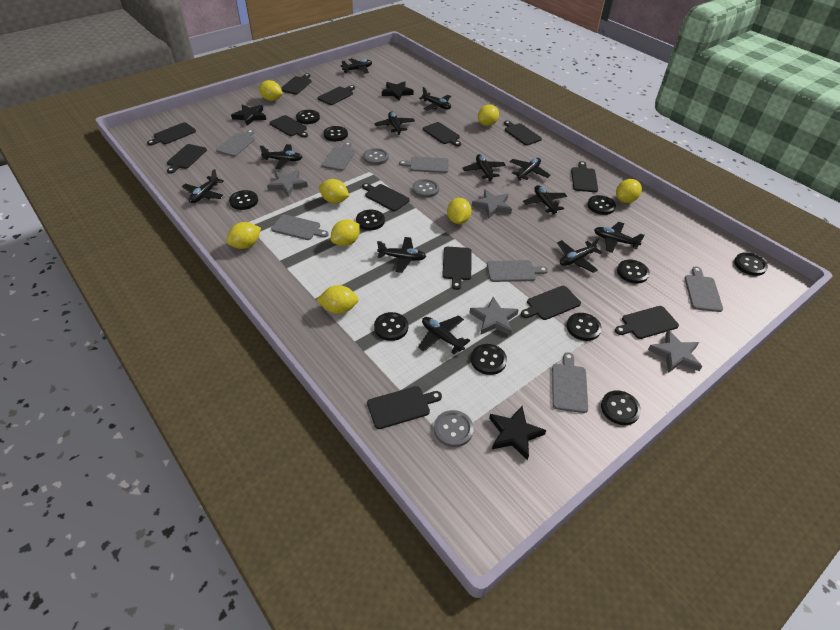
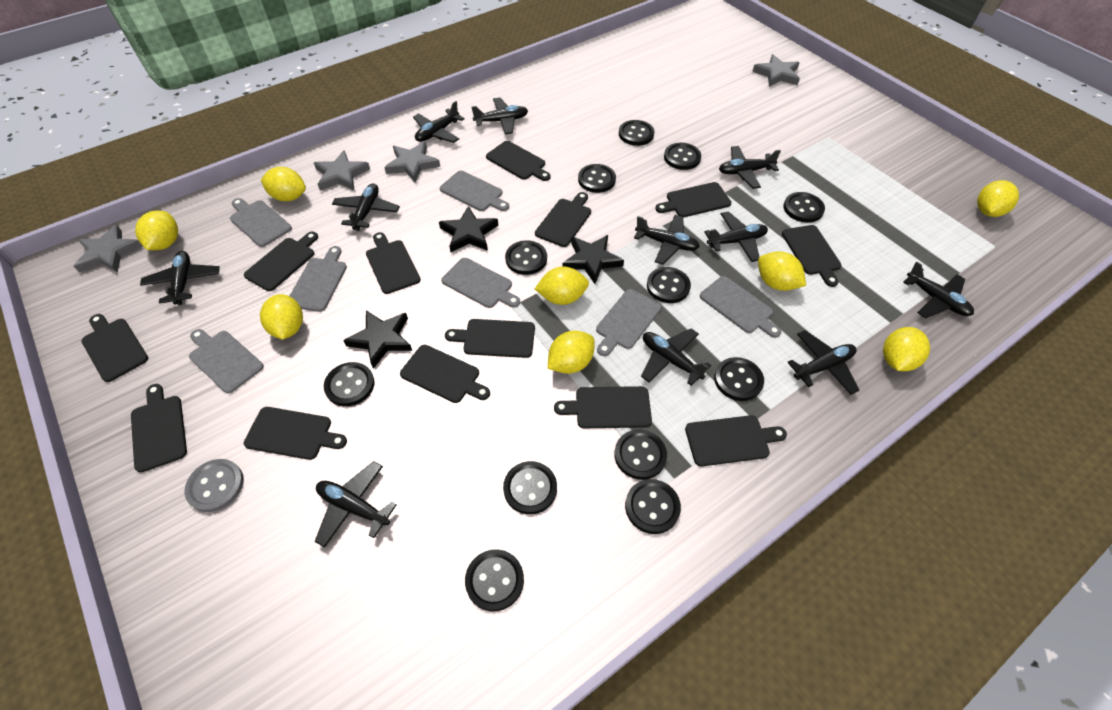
black button: 11 -> 12
black plane: 12 -> 11
grey button: 3 -> 1

